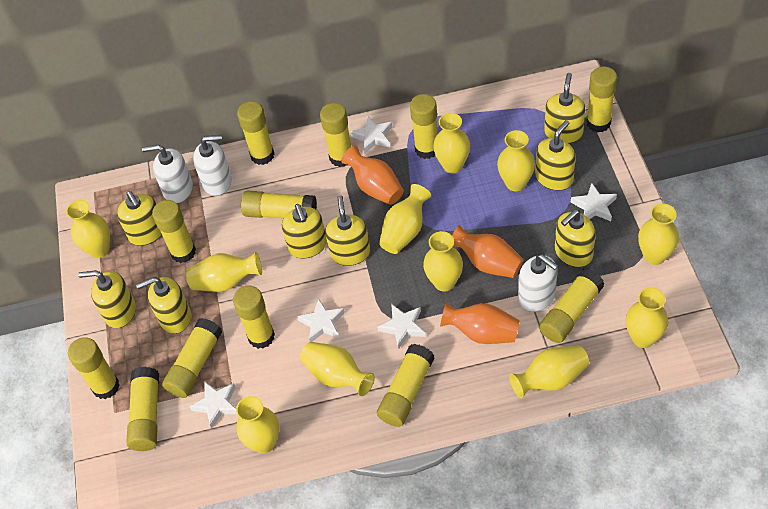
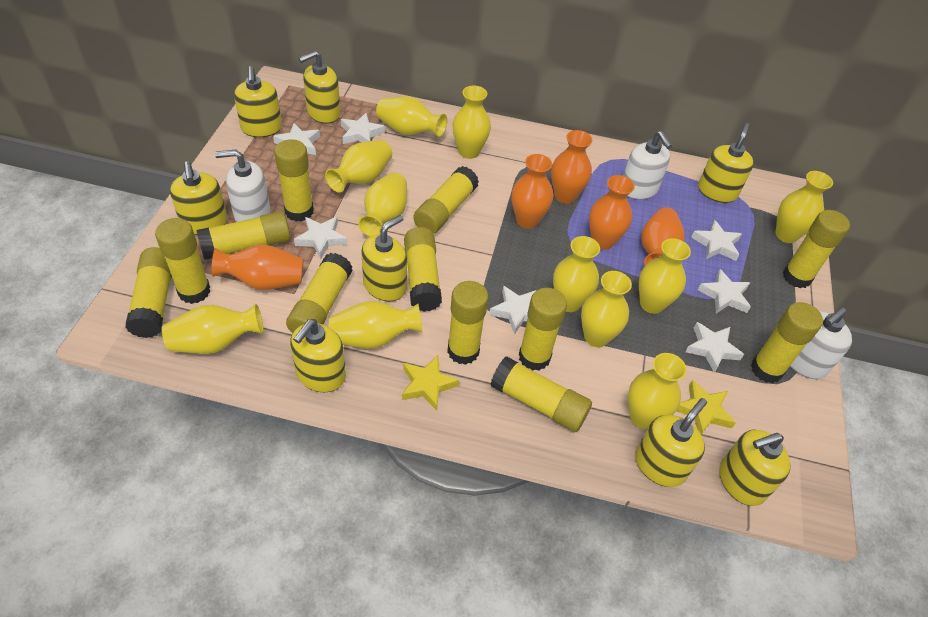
orange vase: 3 -> 5
white star: 5 -> 7
yellow star: 0 -> 2

